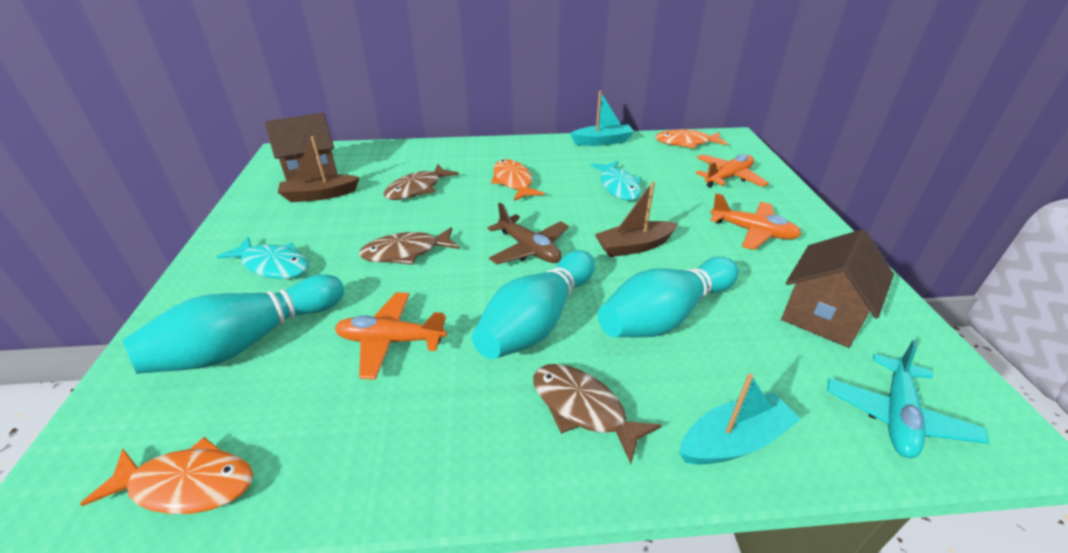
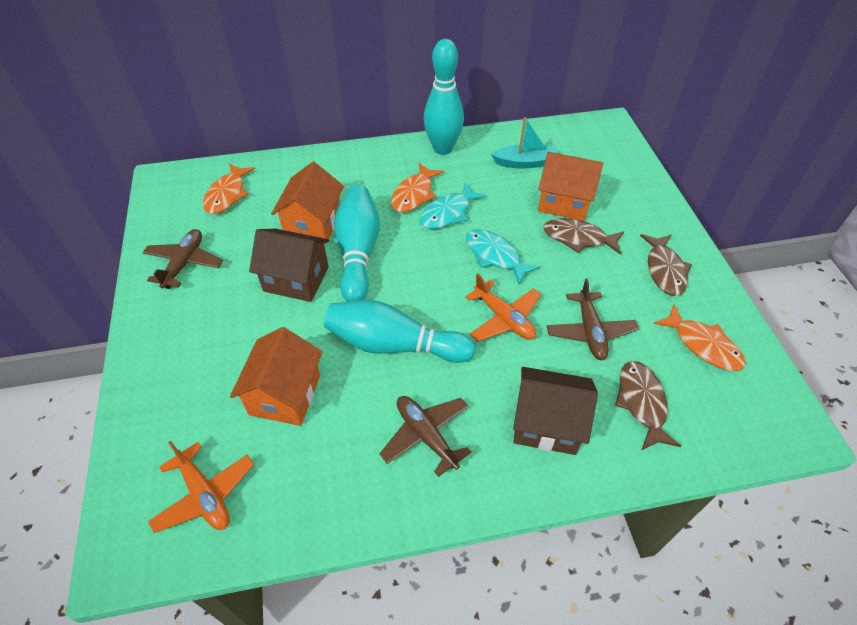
brown boat: 2 -> 0
brown plane: 1 -> 3
orange house: 0 -> 3
orange plane: 3 -> 2
turquoise boat: 2 -> 1
turquoise plane: 1 -> 0

